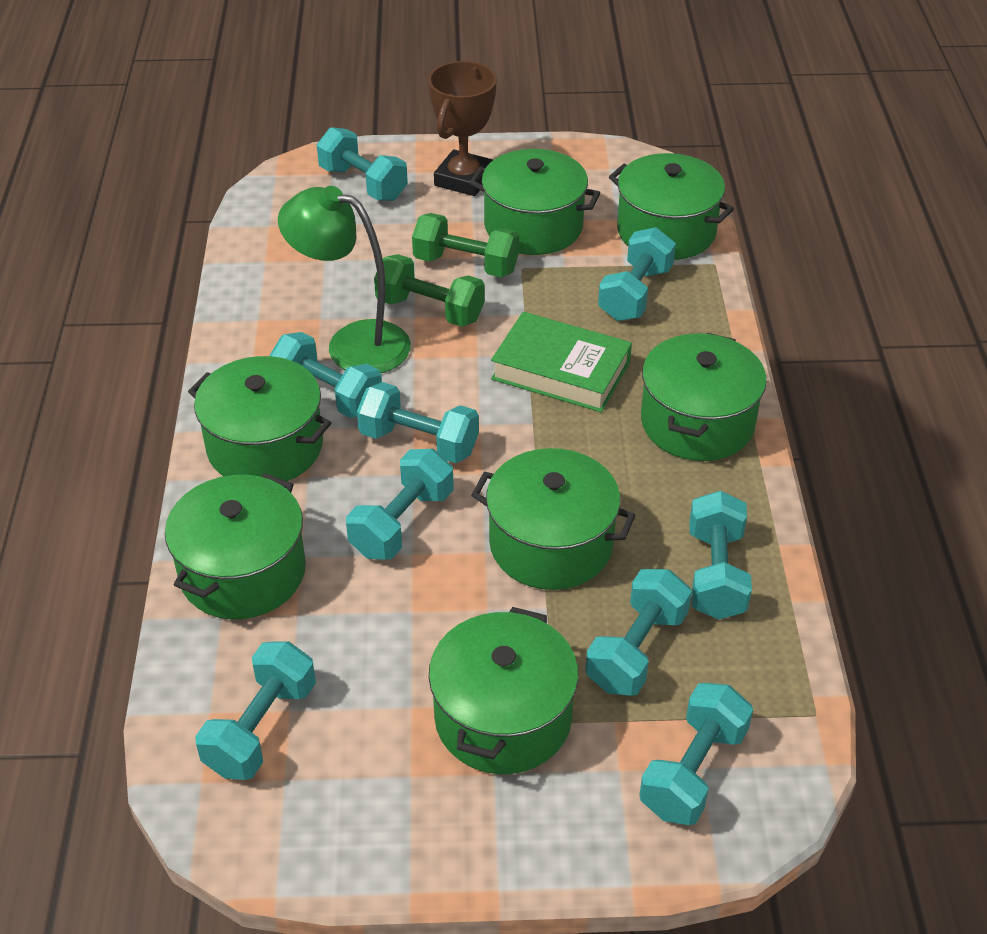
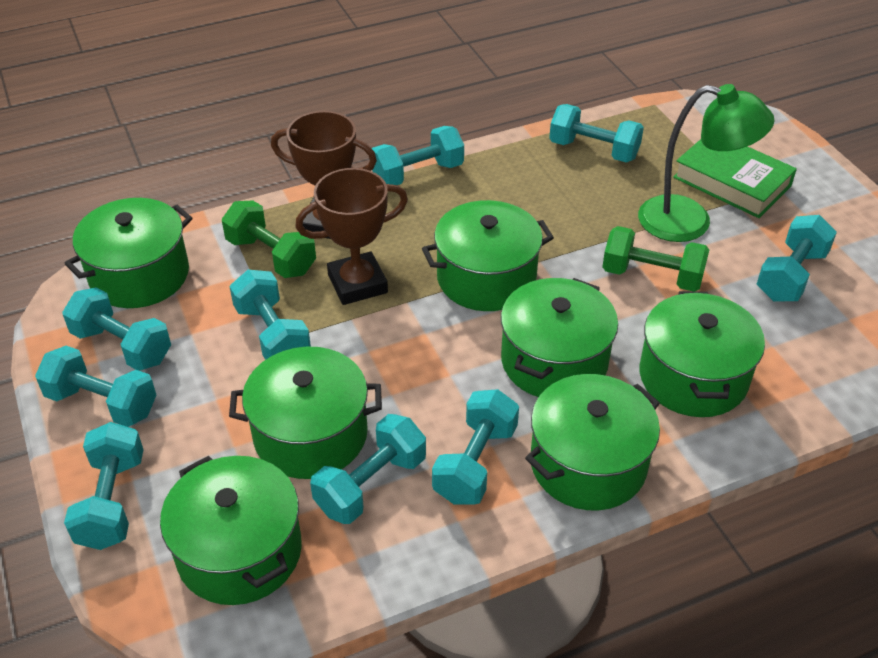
brown trophy: 1 -> 2

